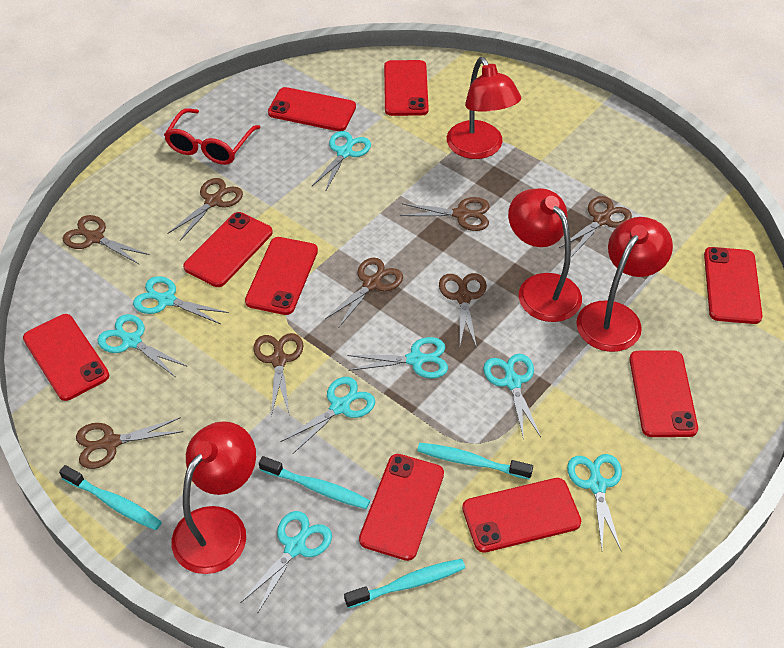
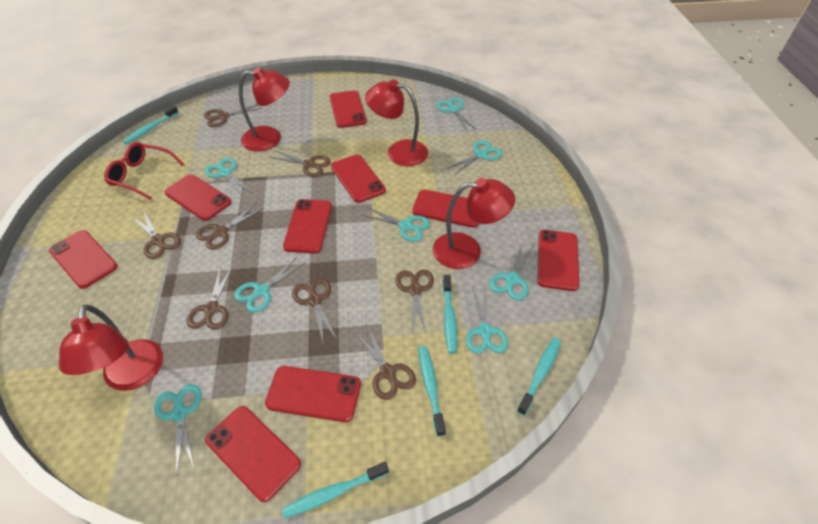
turquoise toothbrush: 4 -> 5

